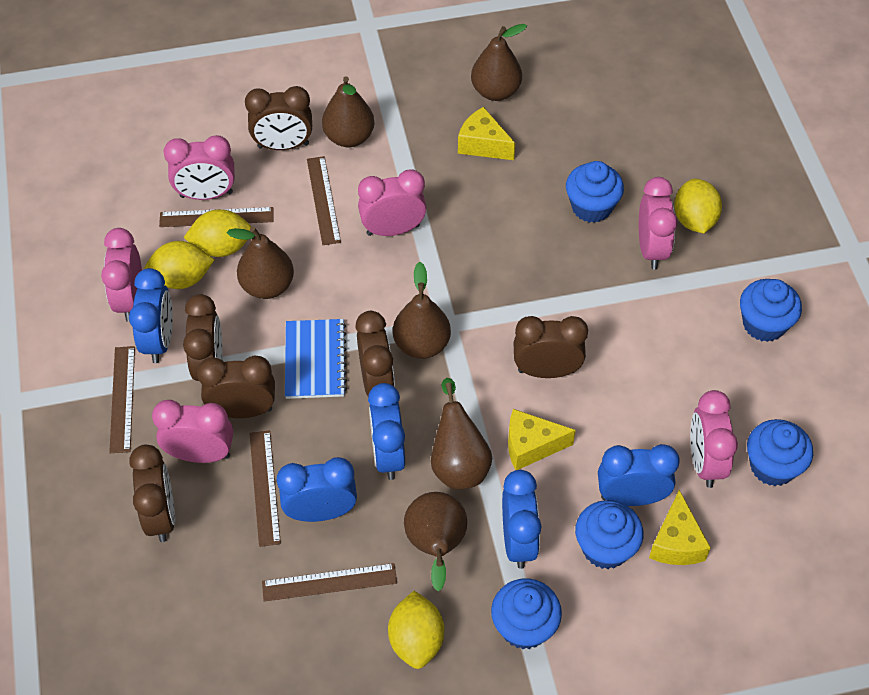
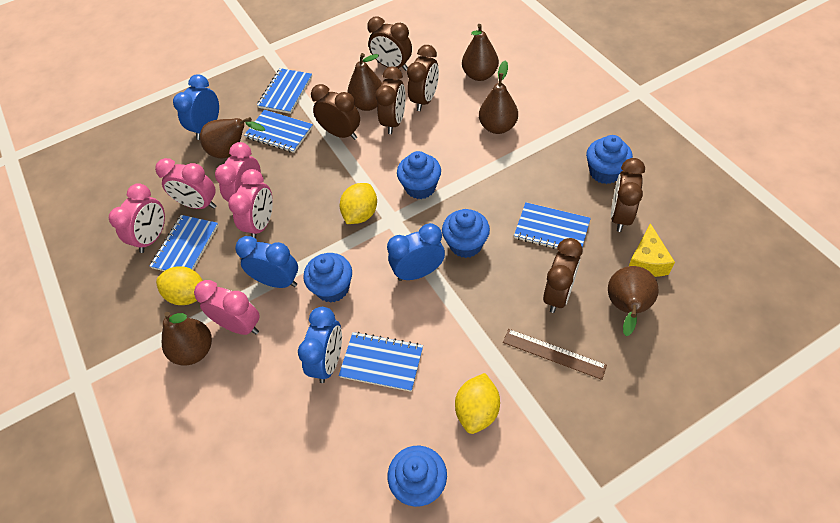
blue clock: 5 -> 4
blue notebook: 1 -> 5
brown ruler: 5 -> 1
pink clock: 6 -> 5
yellow cheese: 3 -> 1
yellow lemon: 4 -> 3

